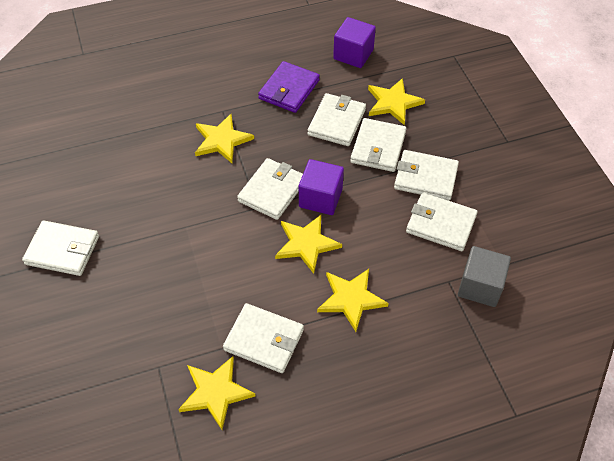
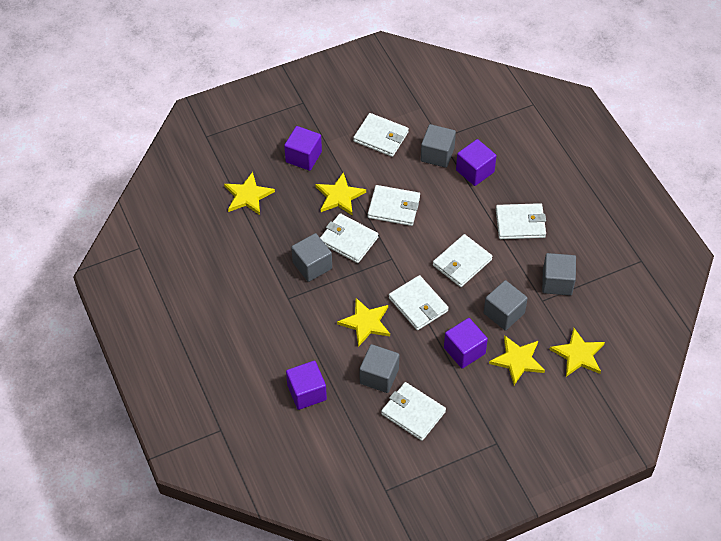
grey cube: 1 -> 5
purple cube: 2 -> 4
purple wallet: 1 -> 0

